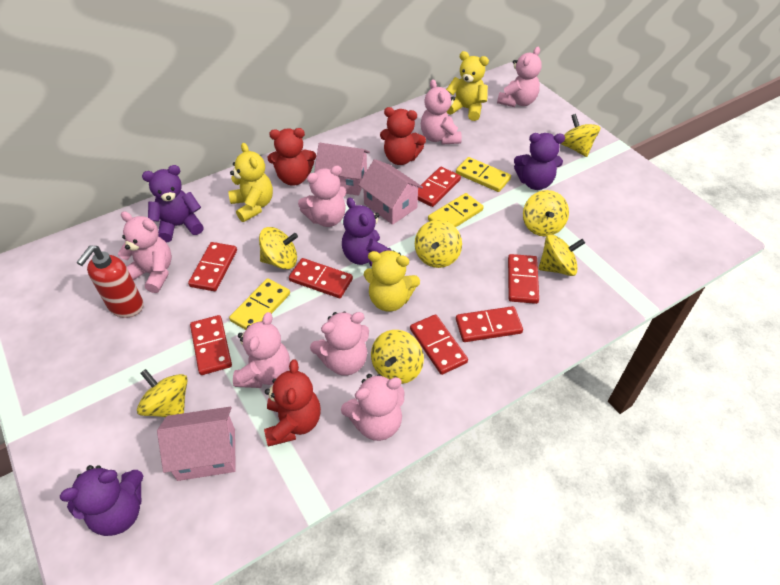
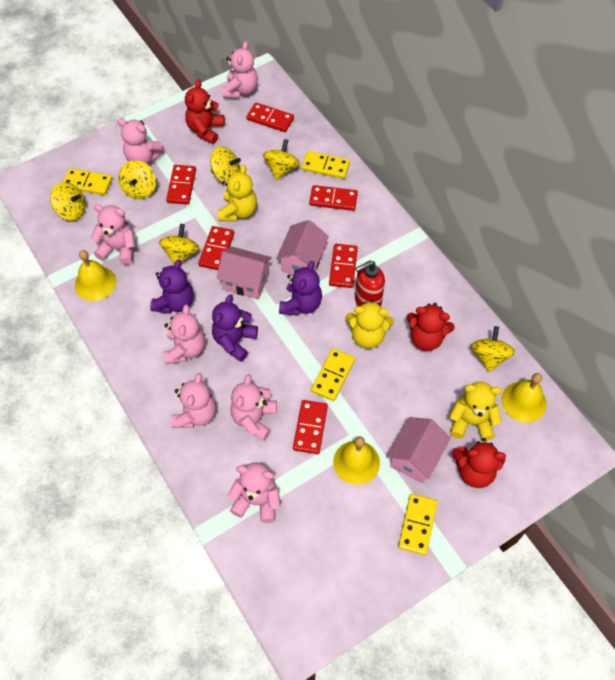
purple teddy bear: 4 -> 3
red domino: 7 -> 6
yellow bell: 0 -> 3
yellow domino: 3 -> 4
yellow spinning top: 7 -> 6

